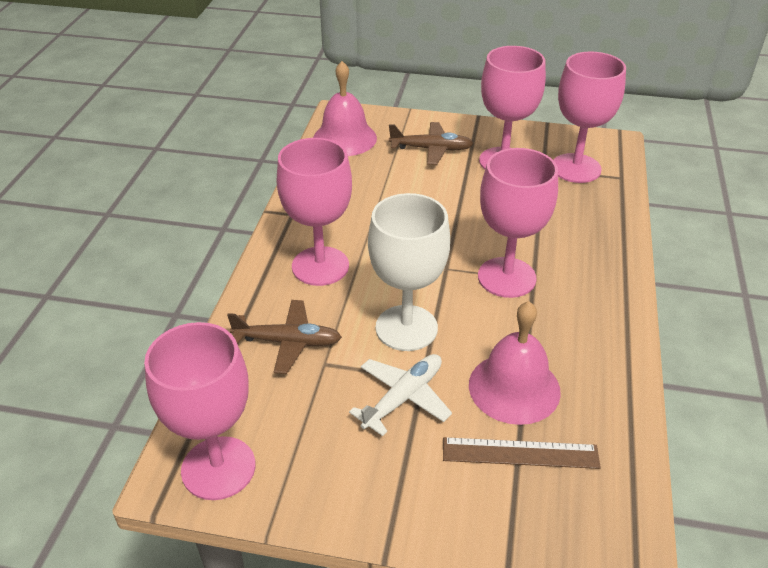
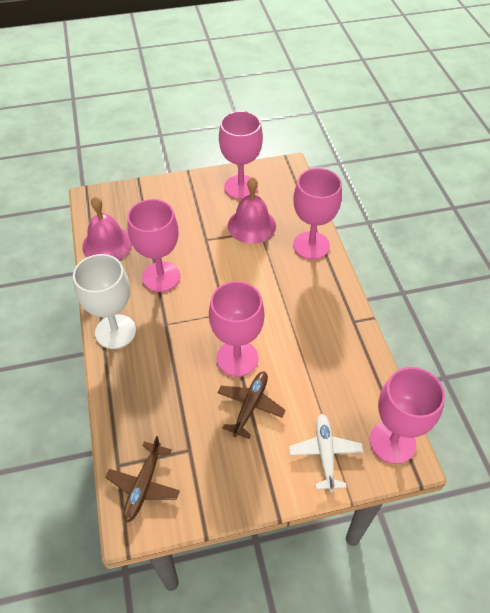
brown ruler: 1 -> 0

